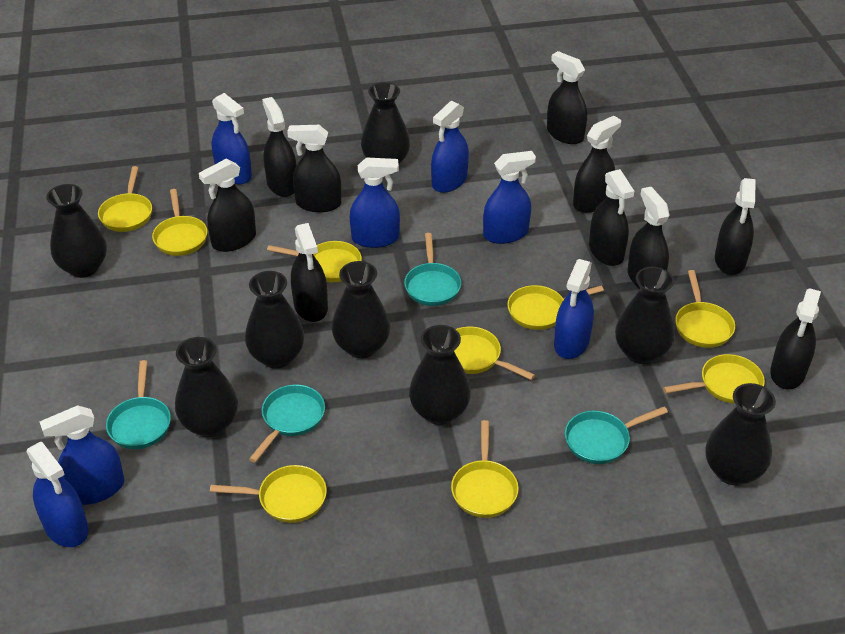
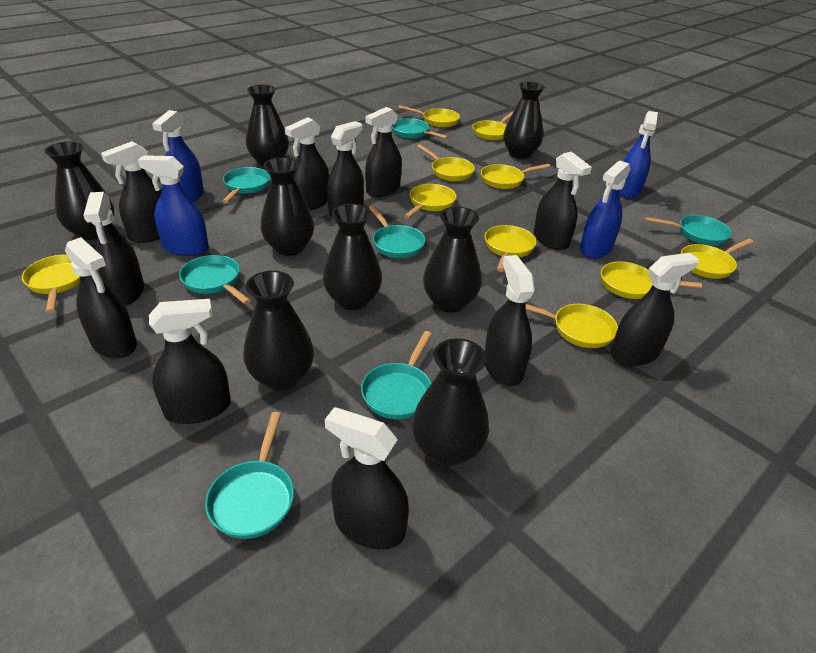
black spray bottle: 10 -> 11
blue spray bottle: 7 -> 4
turquoise pan: 4 -> 7
yellow pan: 9 -> 10

